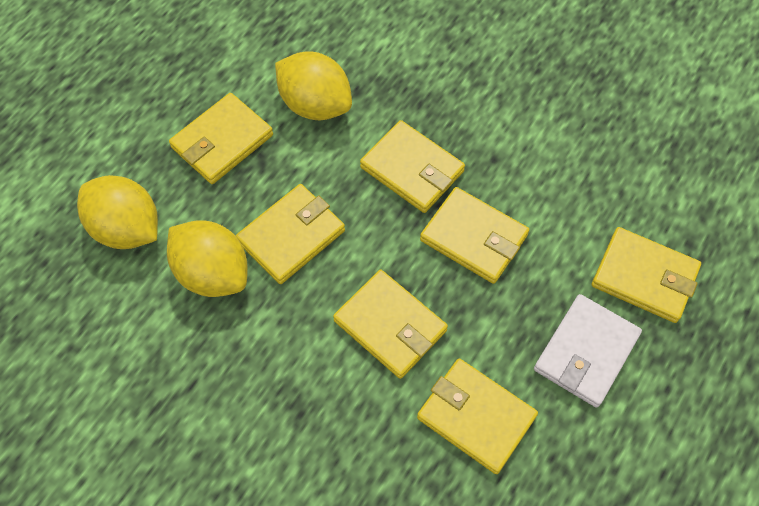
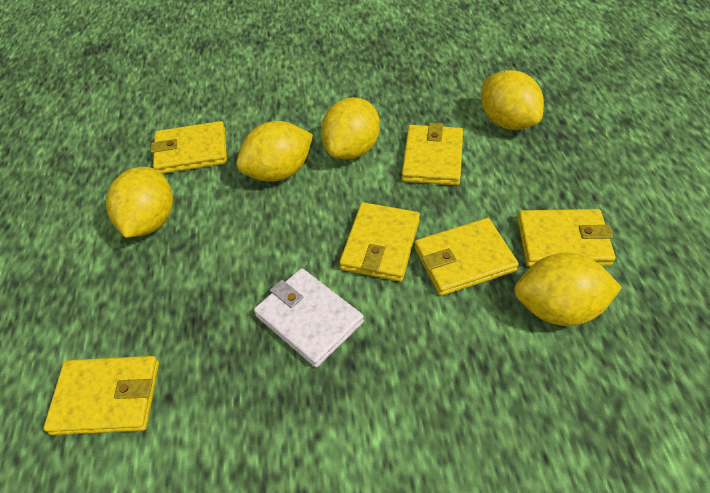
yellow lemon: 3 -> 5
yellow wallet: 7 -> 6

